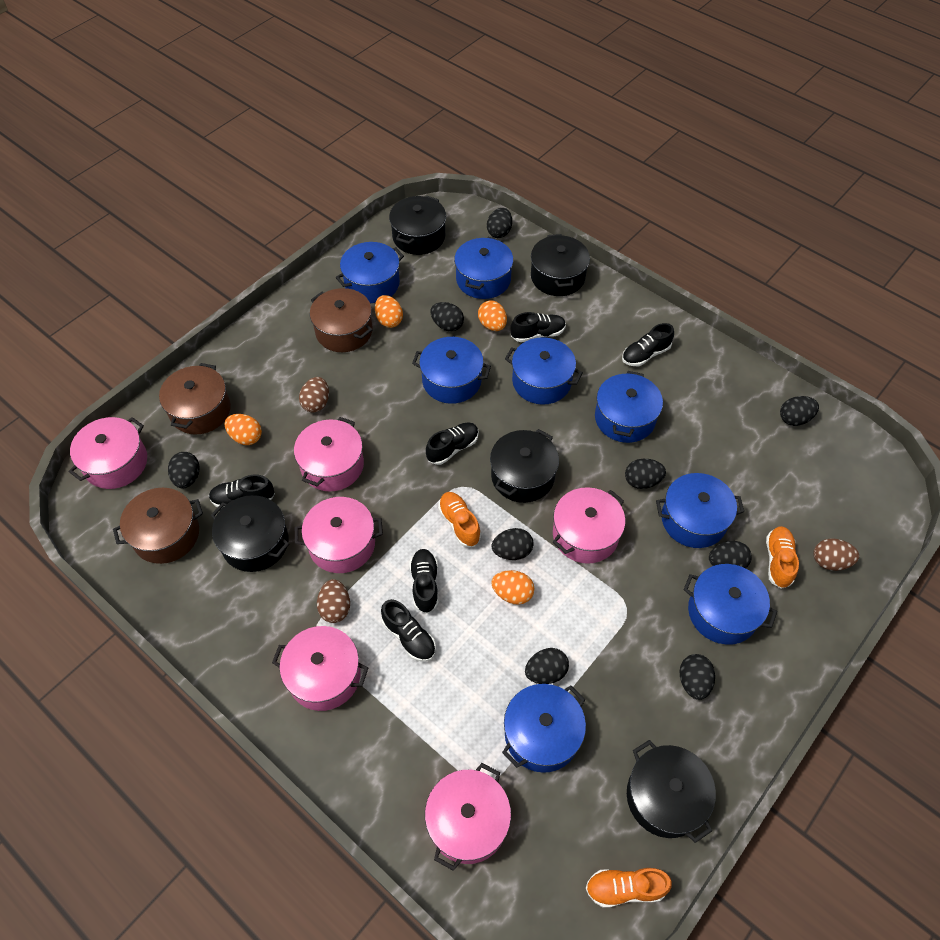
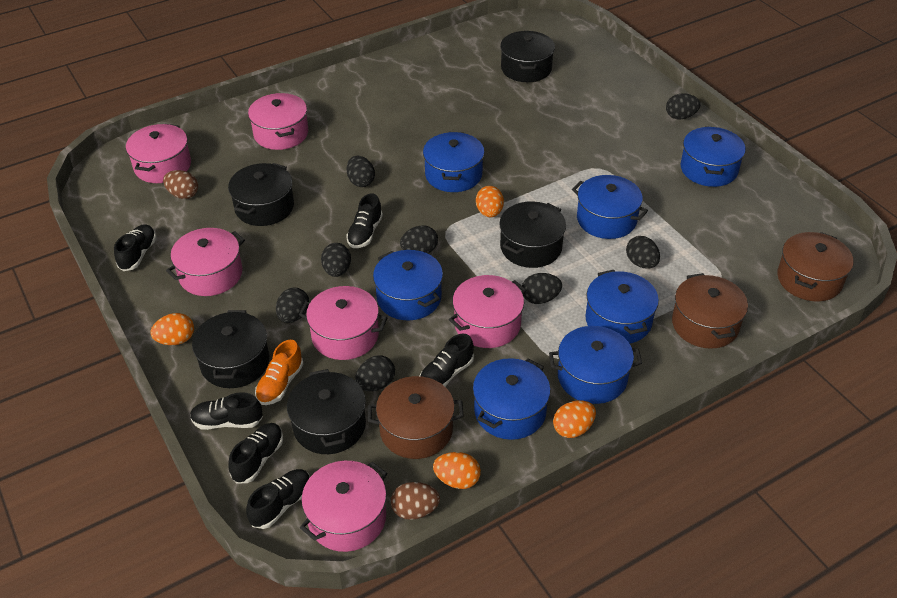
black egg: 9 -> 8
blue pot: 8 -> 7
brown egg: 3 -> 2
orange shoe: 3 -> 1

